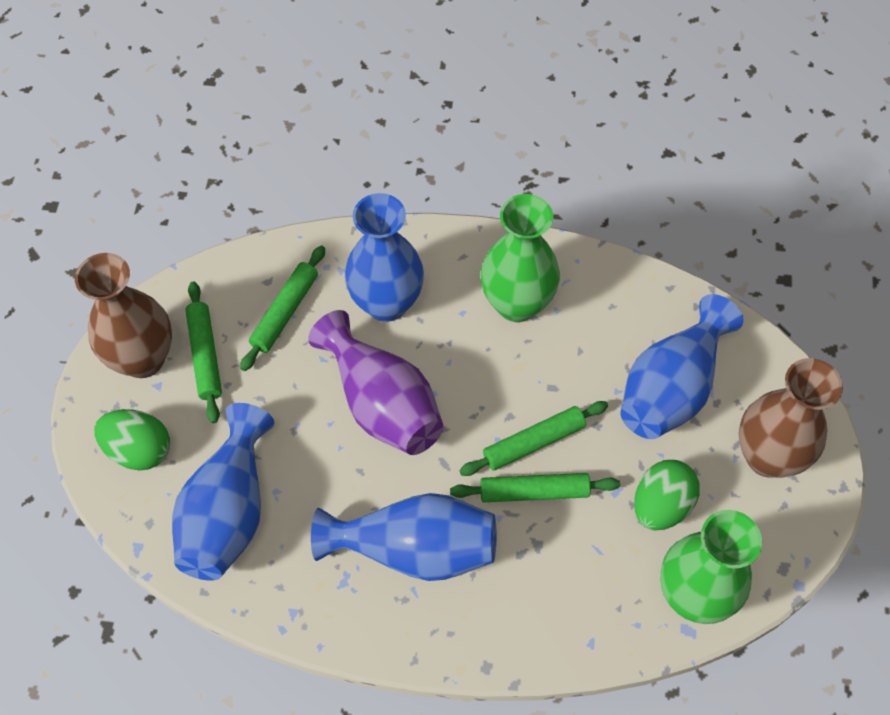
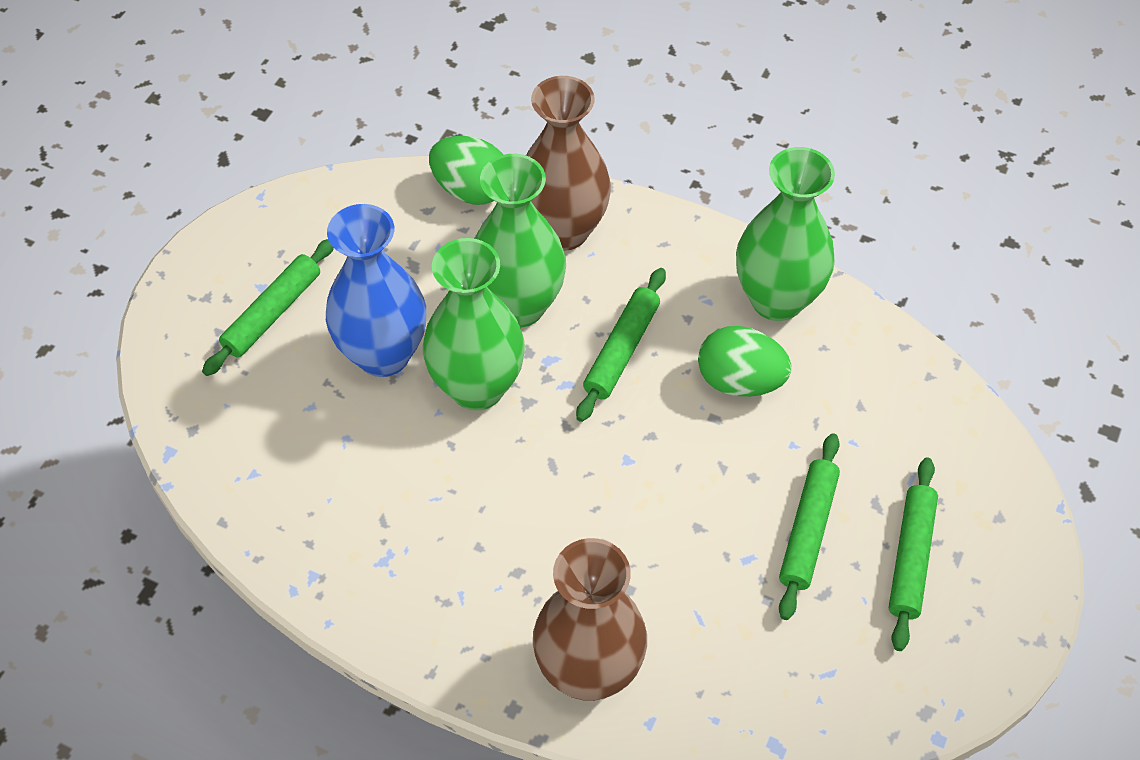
blue vase: 4 -> 1
green vase: 2 -> 3
purple vase: 1 -> 0

